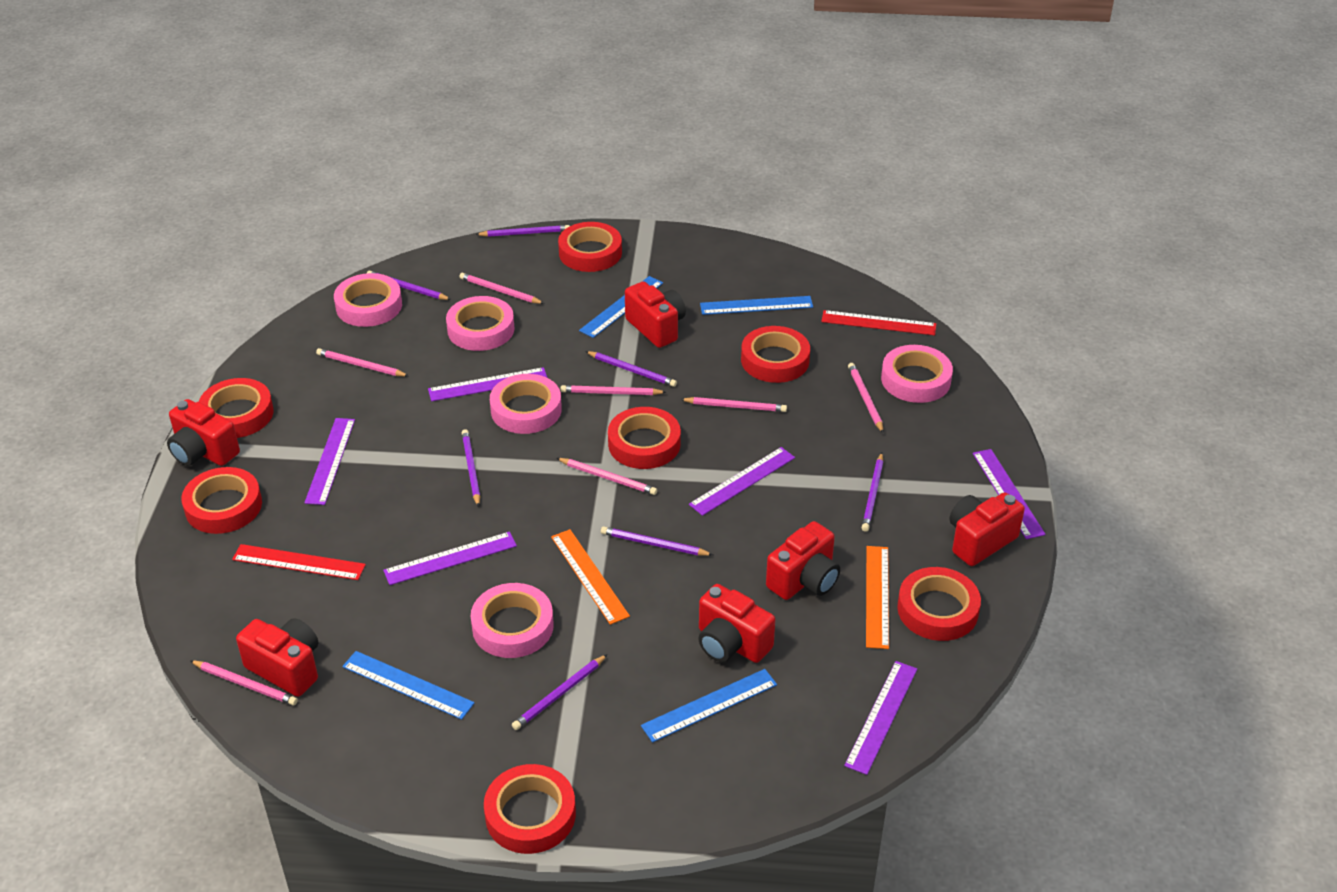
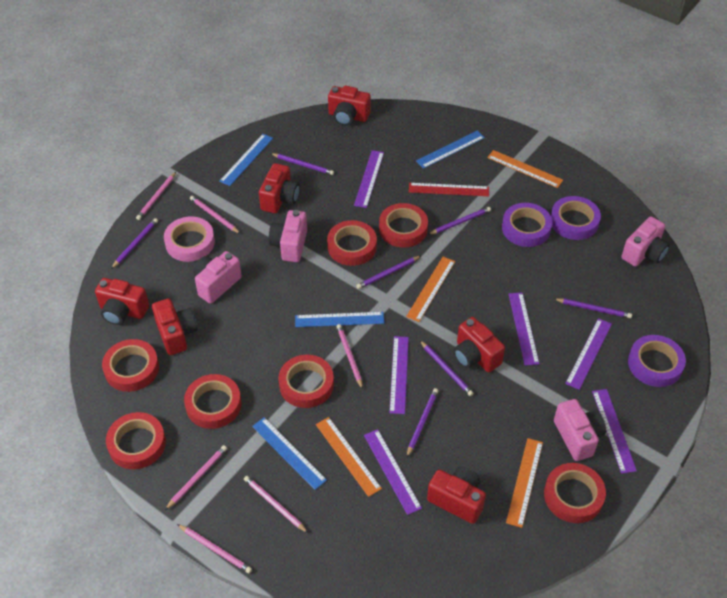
orange ruler: 2 -> 4
pink camera: 0 -> 4
pink pencil: 7 -> 6
pink tape: 5 -> 1
purple tape: 0 -> 3
red ruler: 2 -> 1

